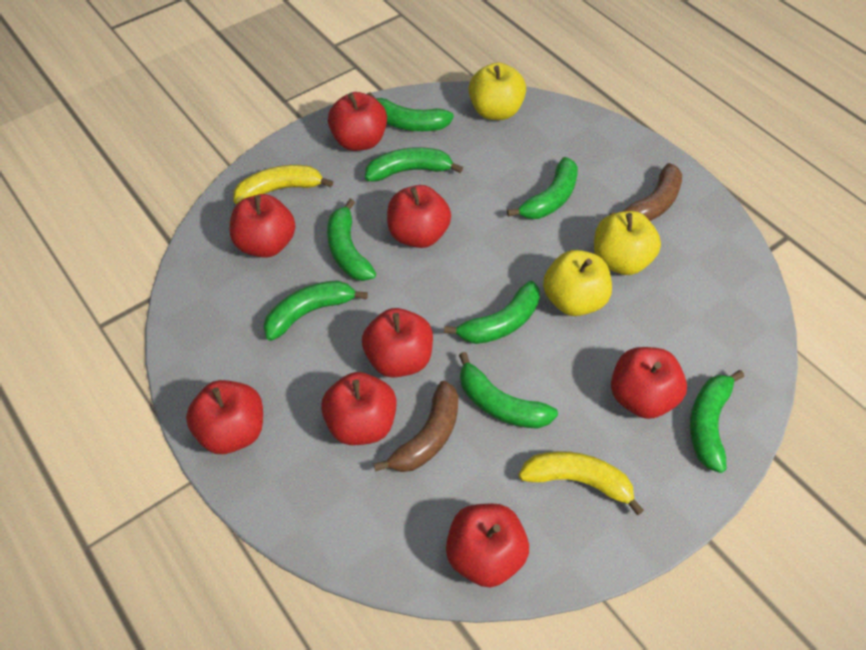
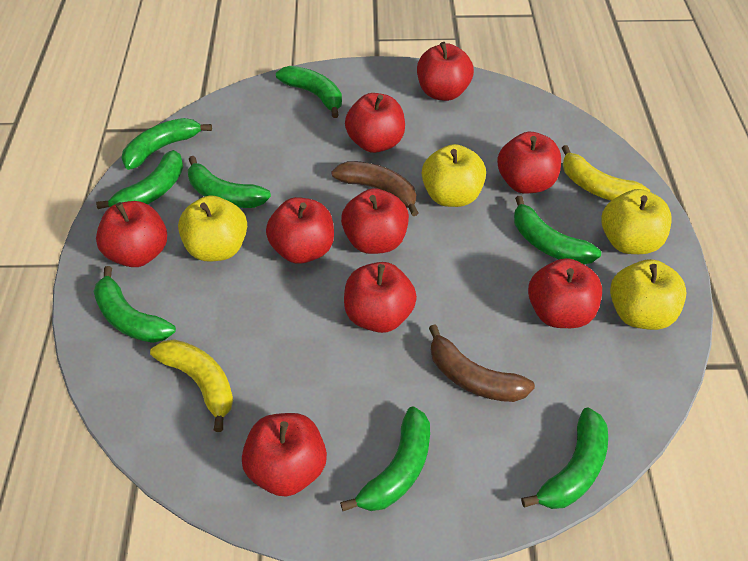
red apple: 8 -> 9
yellow apple: 3 -> 4

